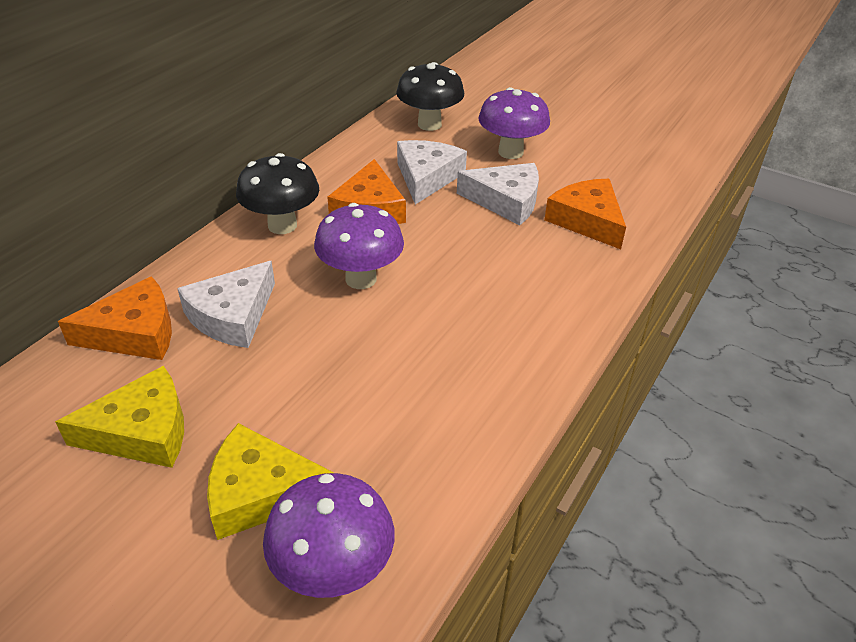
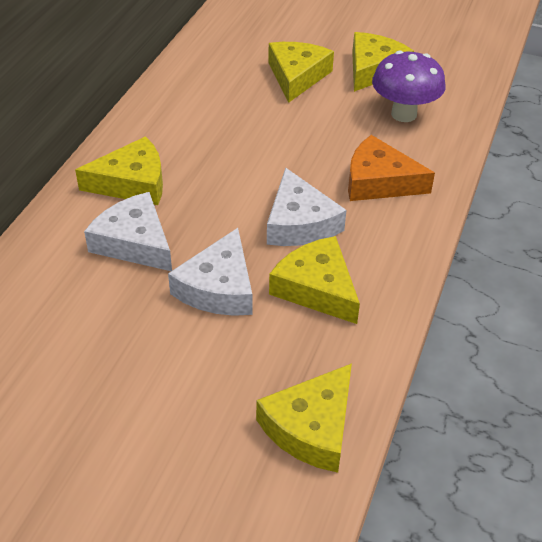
black mushroom: 2 -> 0
orange cheese: 3 -> 1
purple mushroom: 3 -> 1
yellow cheese: 2 -> 5

